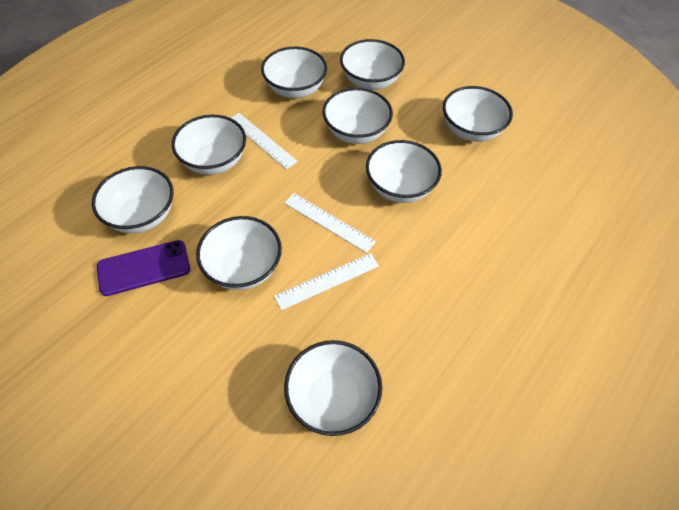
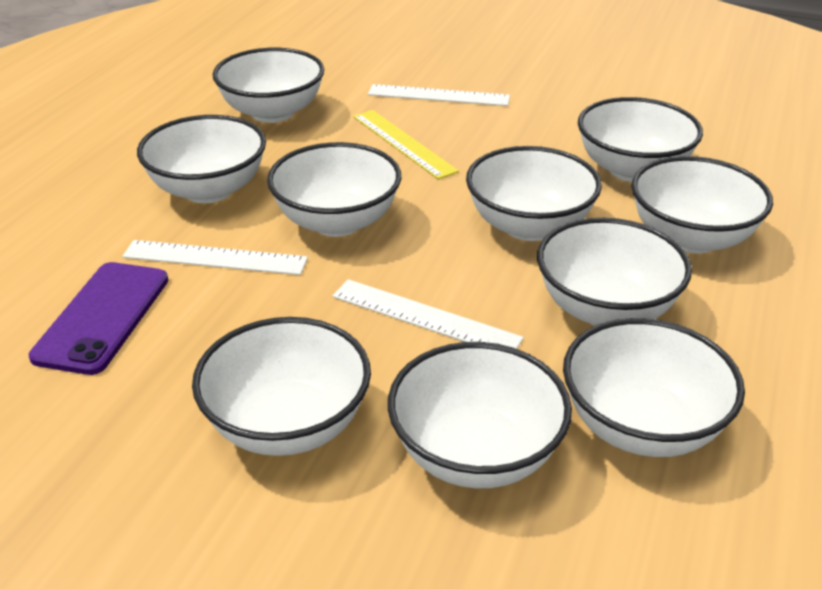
white bowl: 9 -> 10
yellow ruler: 0 -> 1

